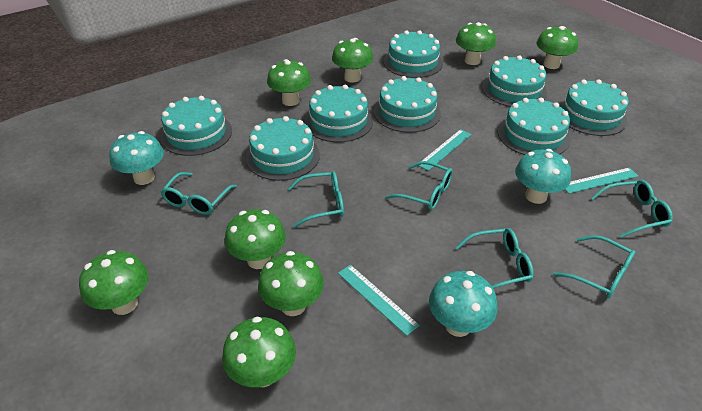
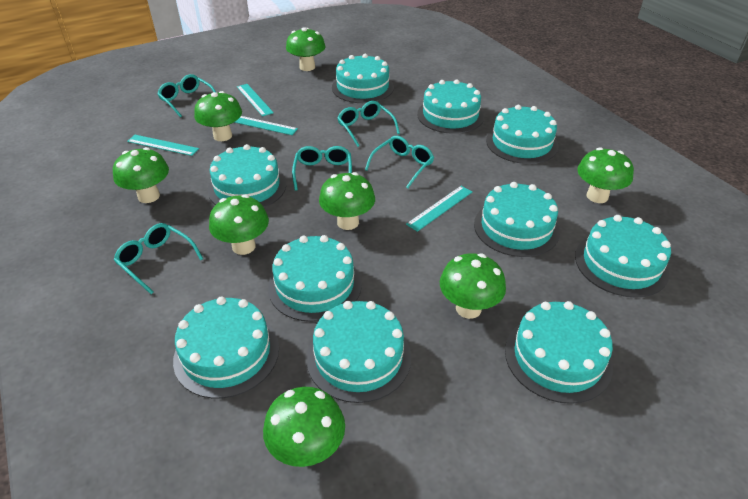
turquoise cake: 8 -> 10
turquoise glasses: 6 -> 5
turquoise mushroom: 3 -> 0
turquoise ruler: 3 -> 4

